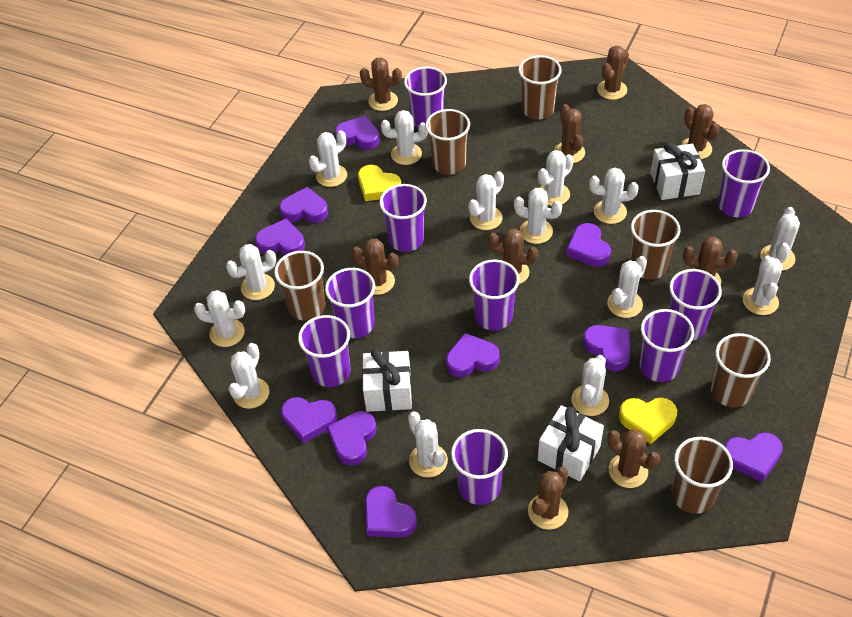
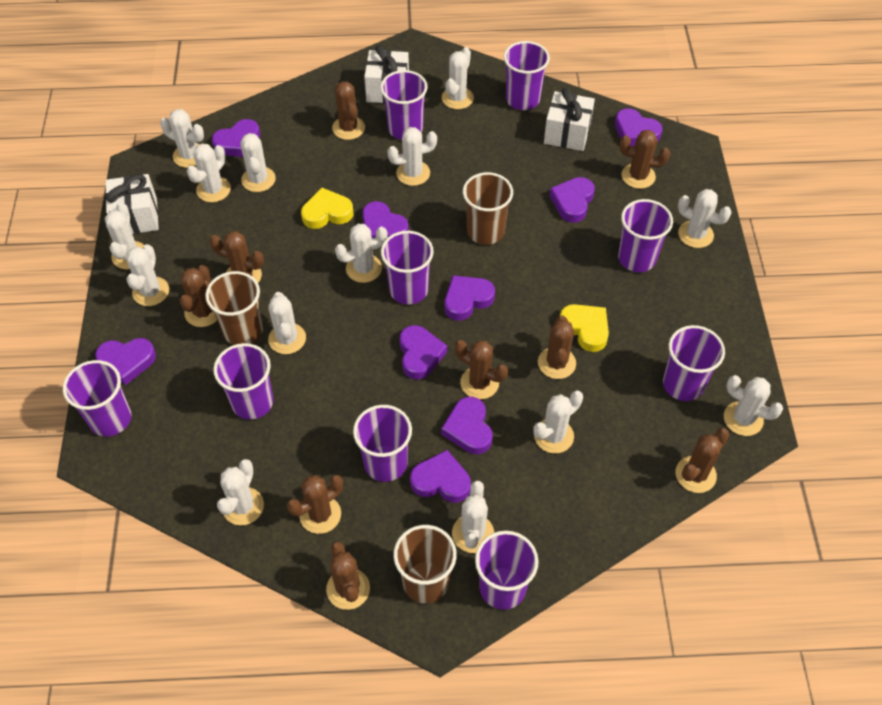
brown cup: 6 -> 3
purple heart: 10 -> 9

